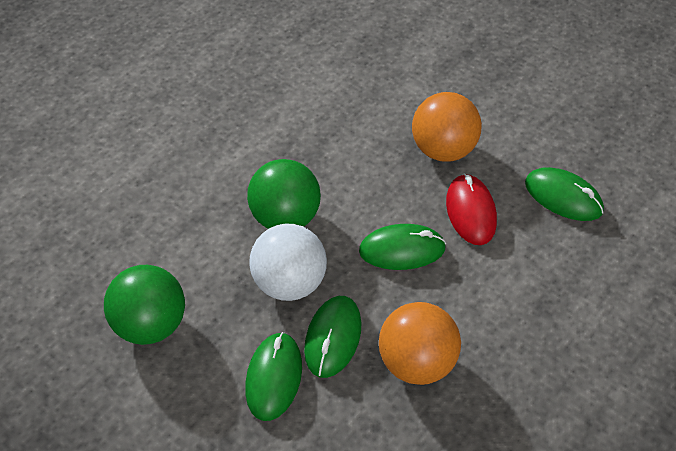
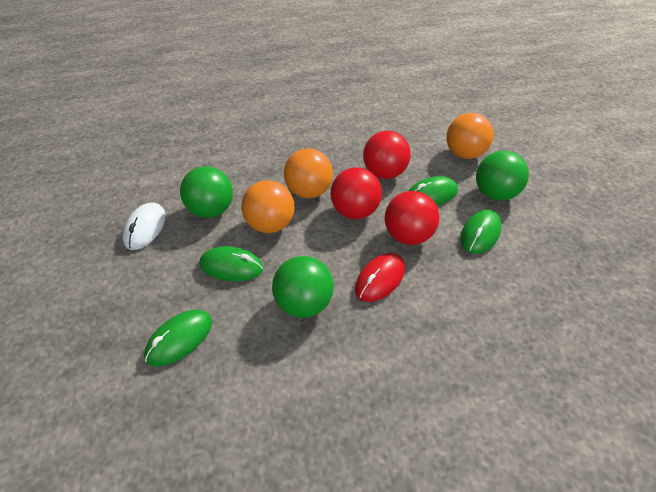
green ball: 2 -> 3
orange ball: 2 -> 3
red ball: 0 -> 3
white ball: 1 -> 0
white mouse: 0 -> 1

